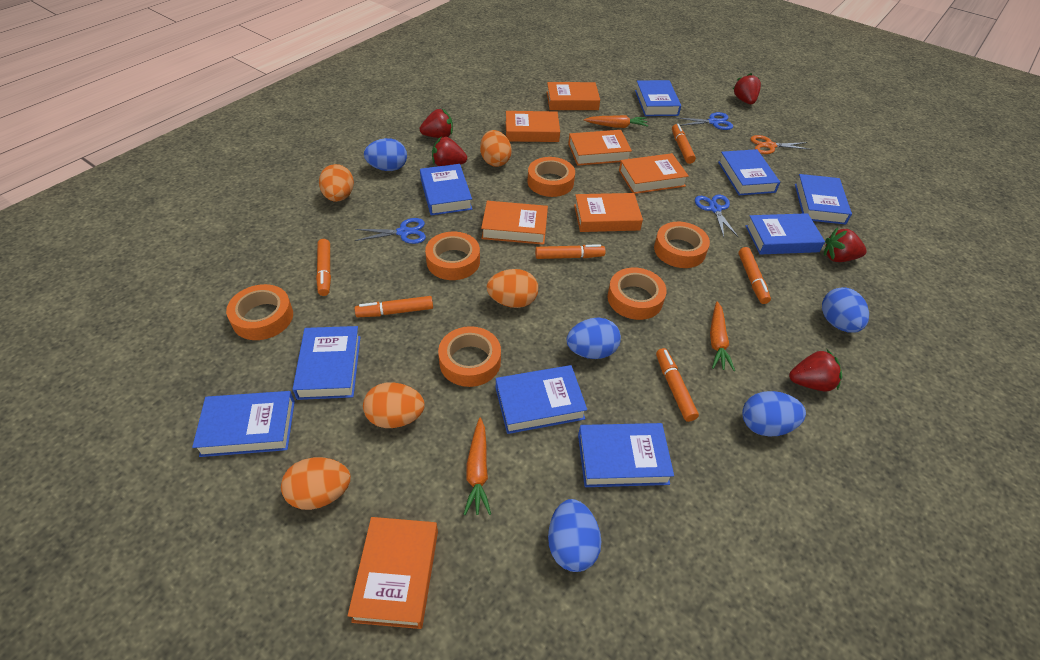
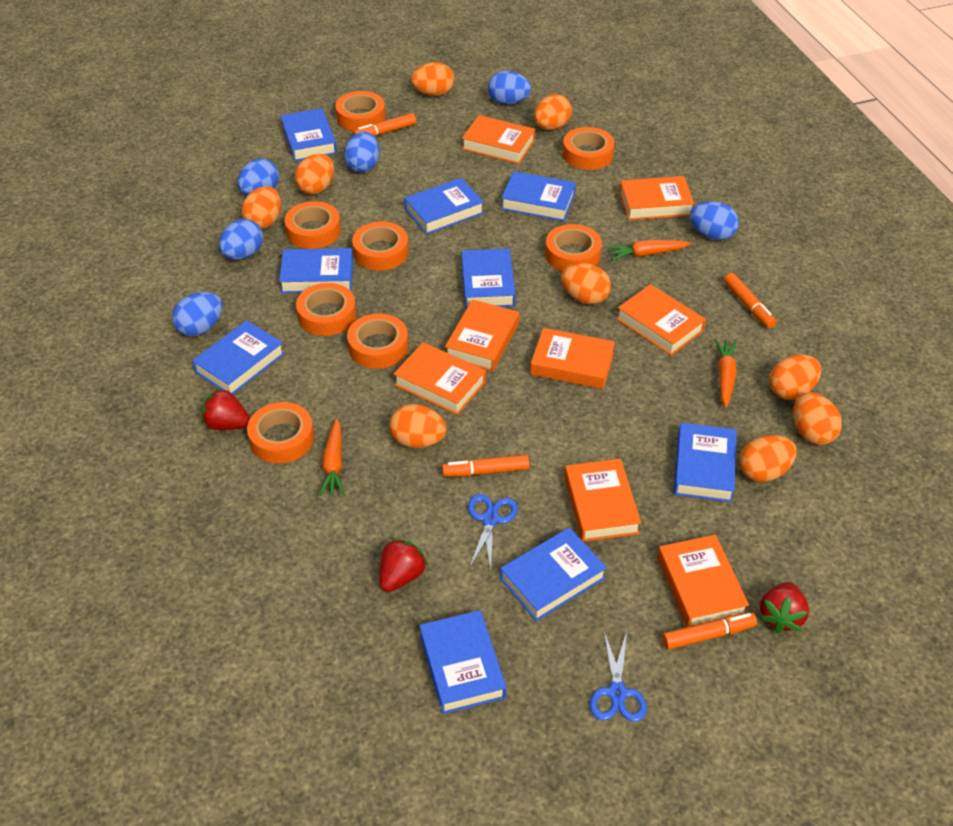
blue egg: 5 -> 6
blue scissors: 3 -> 2
orange book: 7 -> 8
orange egg: 5 -> 9
orange marker: 6 -> 4
orange scissors: 1 -> 0
orange tape: 6 -> 8
red strawberry: 5 -> 3

